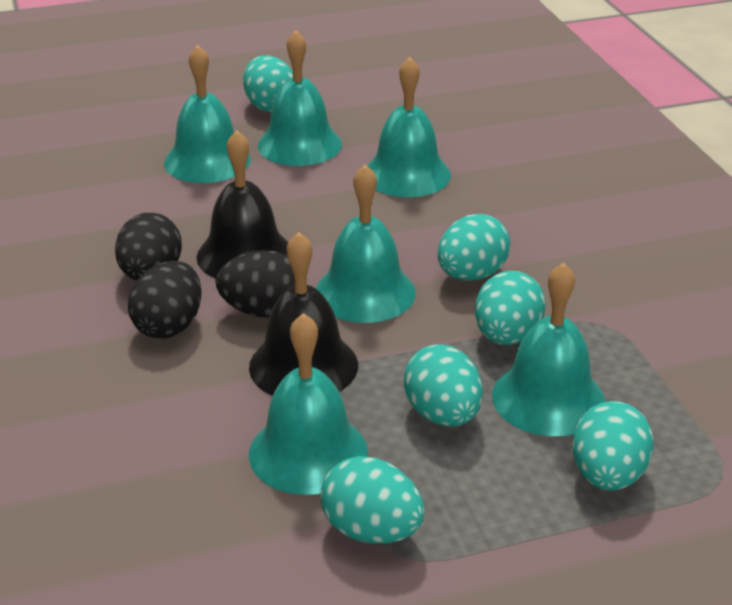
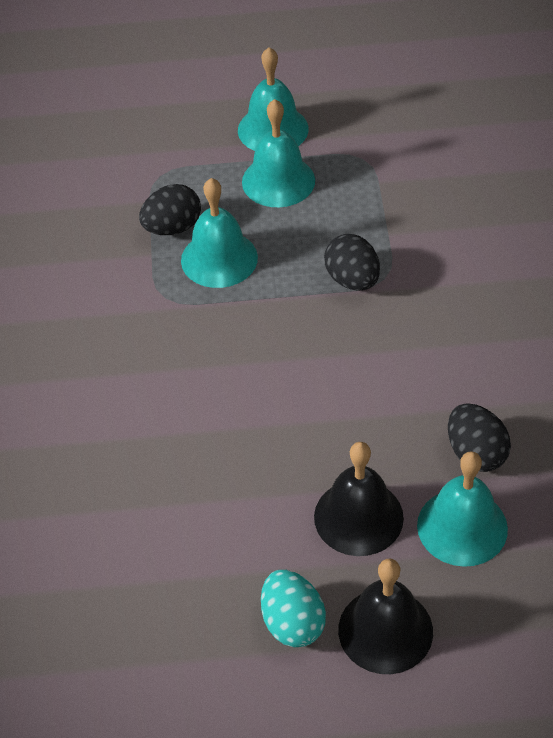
turquoise bell: 6 -> 4
turquoise egg: 6 -> 1

